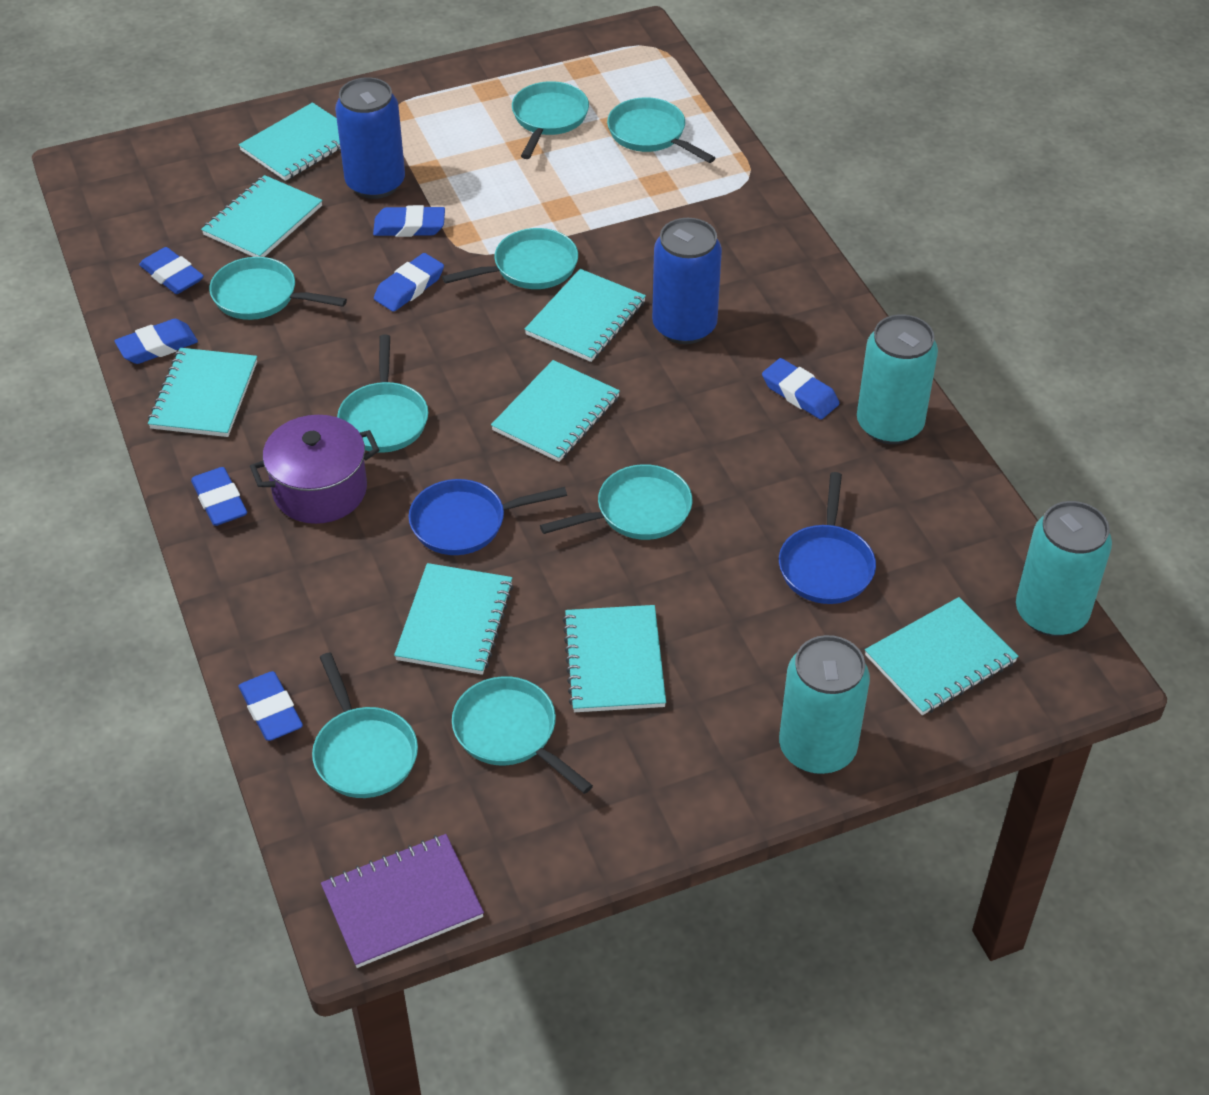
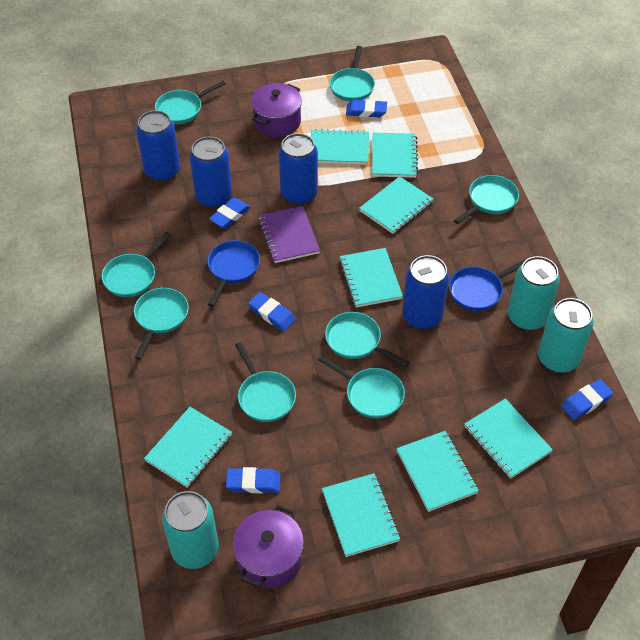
blue can: 2 -> 4
blue eraser: 7 -> 5
purple pot: 1 -> 2

